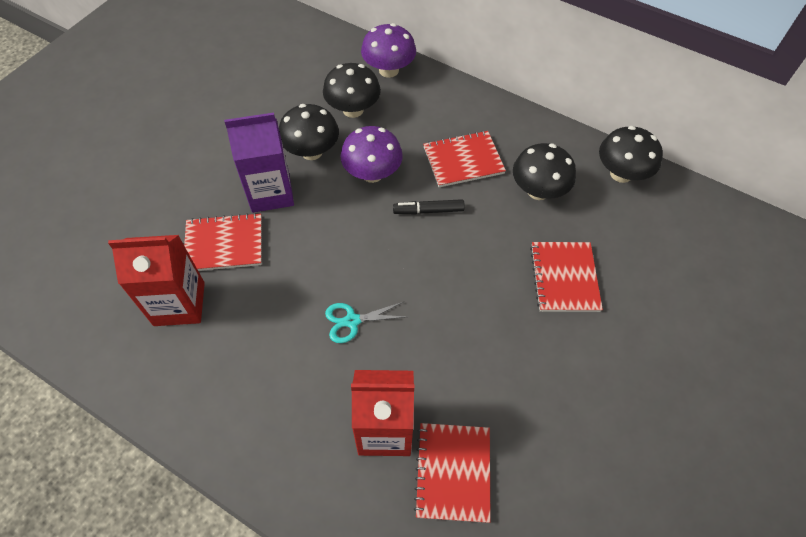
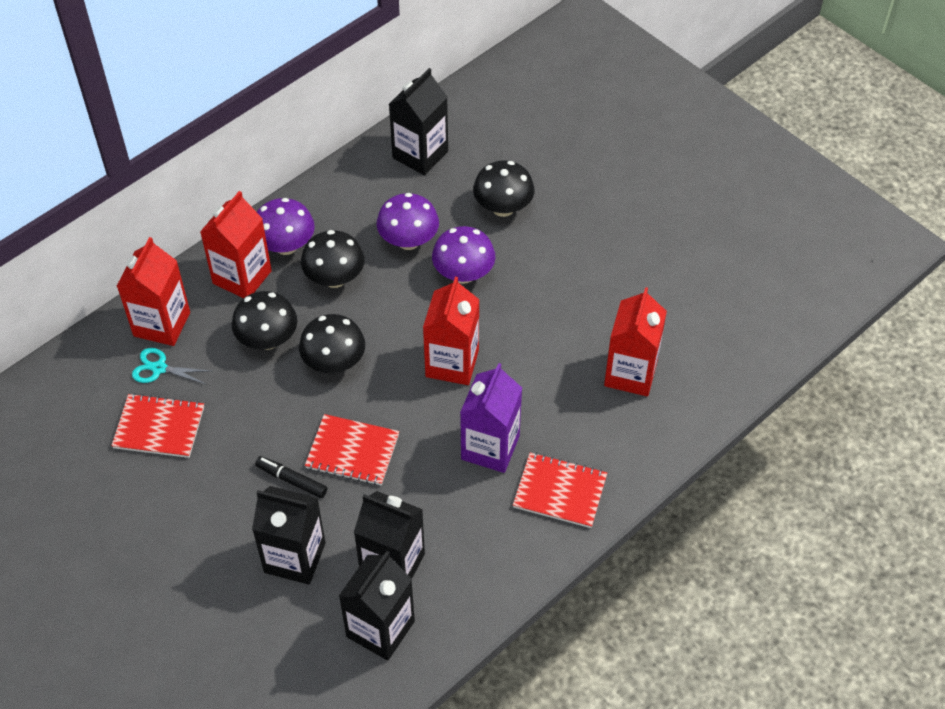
black carton: 0 -> 4
purple mushroom: 2 -> 3
red carton: 2 -> 4
red notebook: 4 -> 3

